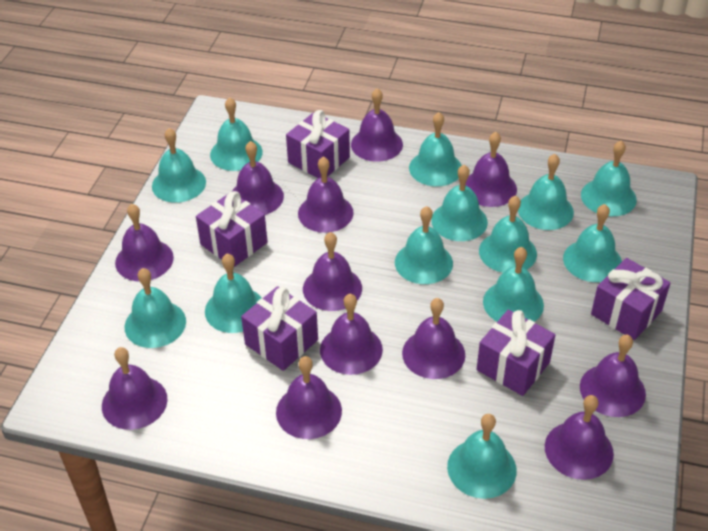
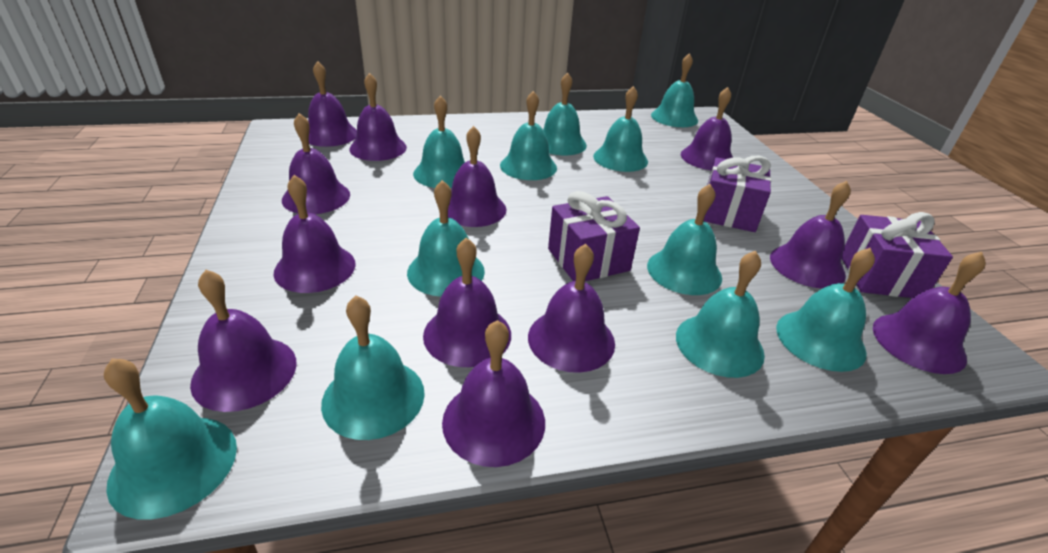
purple gift: 5 -> 3
turquoise bell: 13 -> 11

